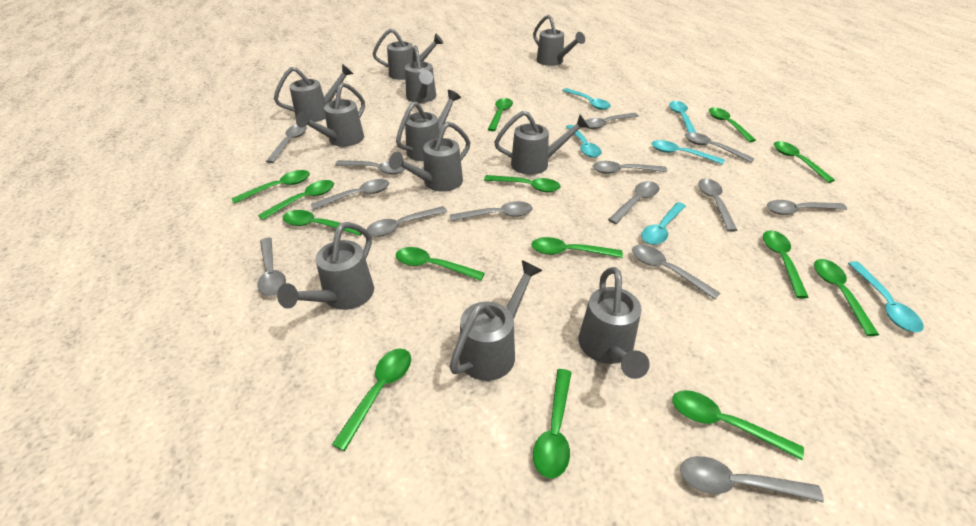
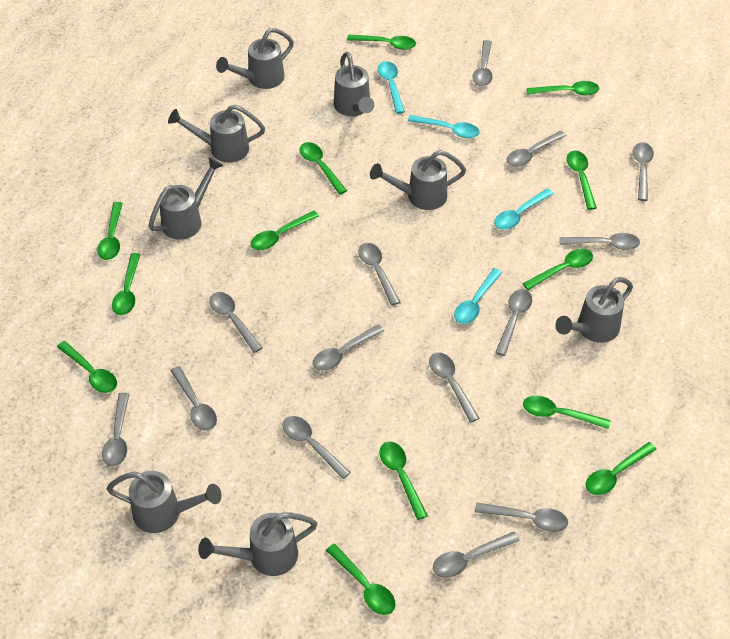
green spoon: 14 -> 13
grey watering can: 11 -> 8
turquoise spoon: 6 -> 4

